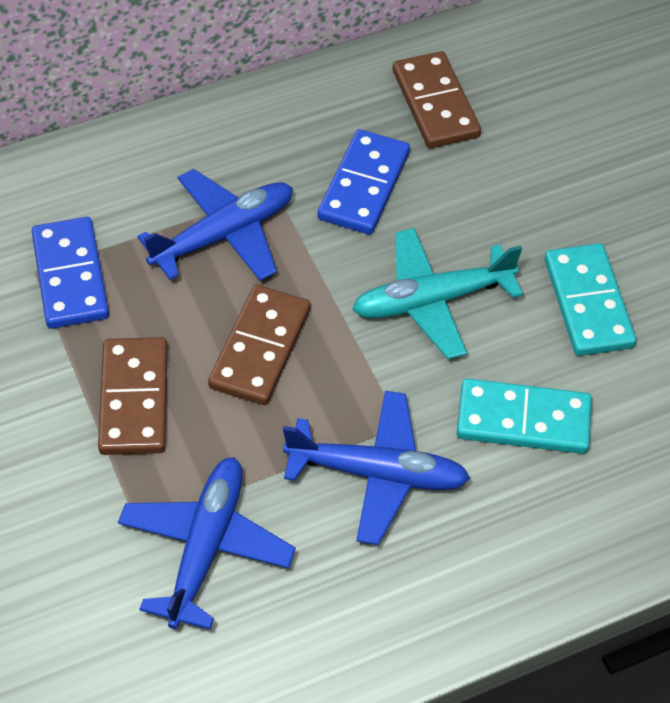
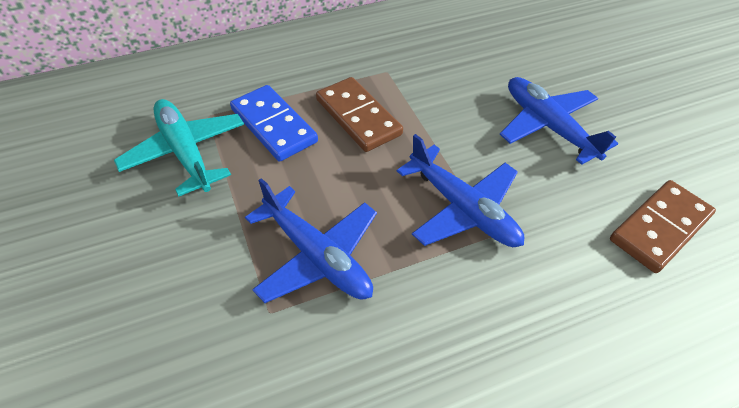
blue domino: 2 -> 1
brown domino: 3 -> 2
turquoise domino: 2 -> 0

